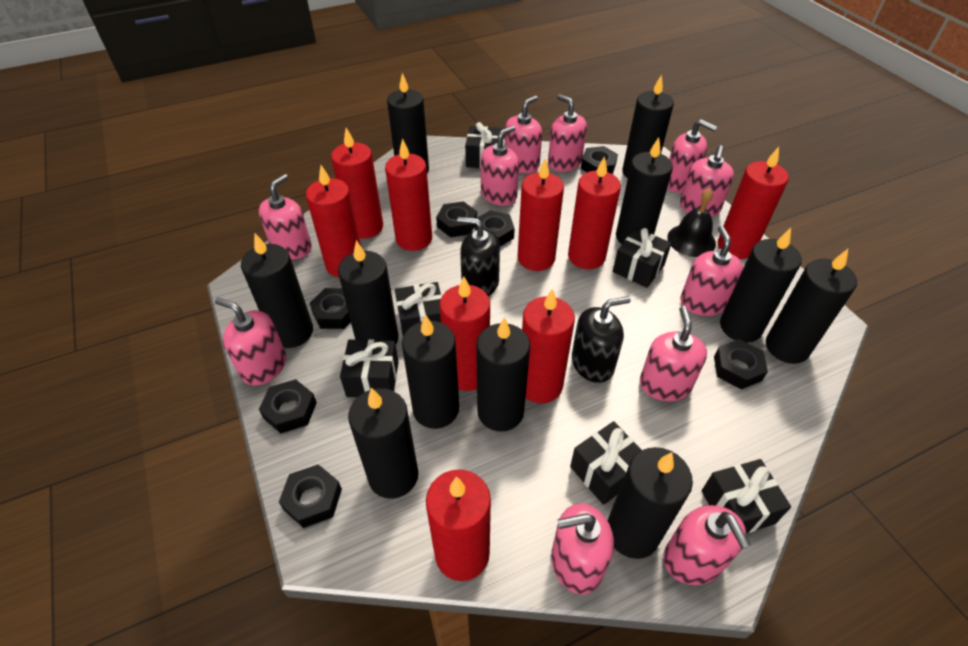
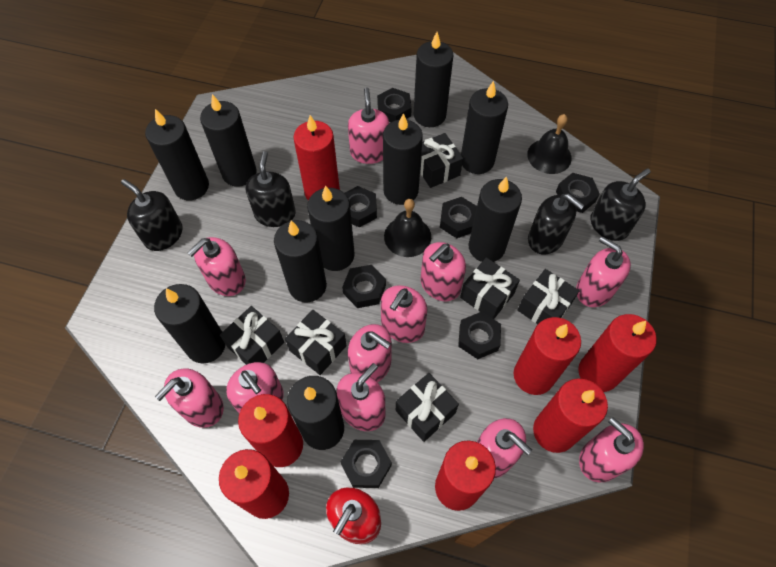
black bell: 1 -> 2
black candle: 11 -> 10
black soap dispenser: 2 -> 4
red candle: 9 -> 7
red soap dispenser: 0 -> 1

